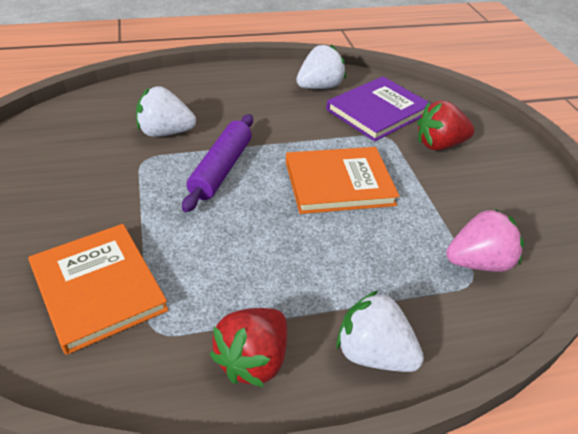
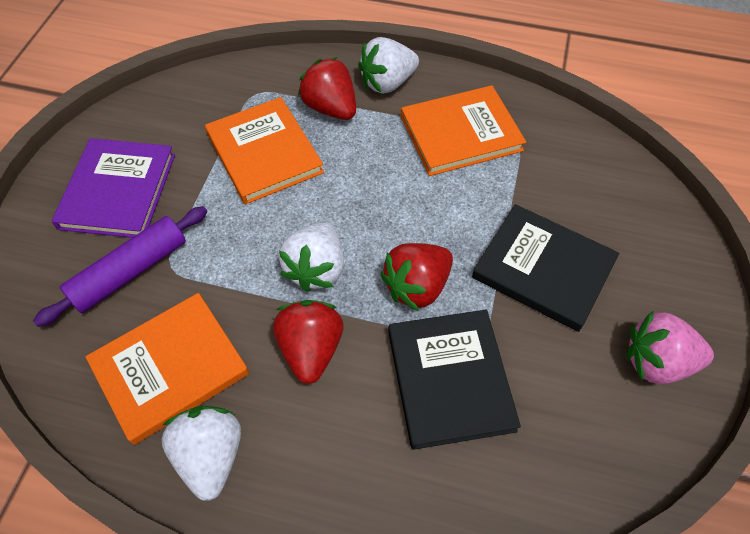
black book: 0 -> 2
orange book: 2 -> 3
red strawberry: 2 -> 3

